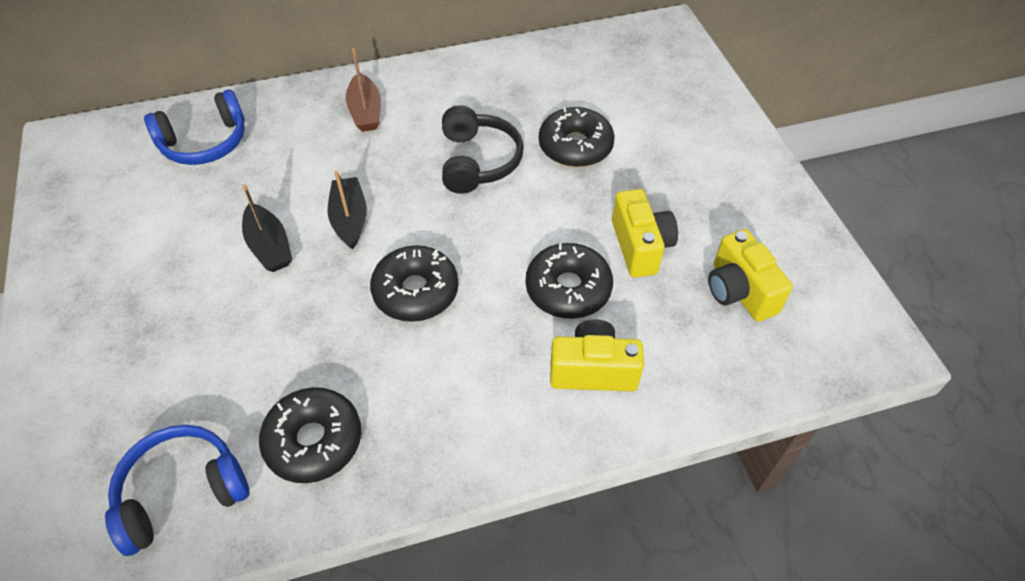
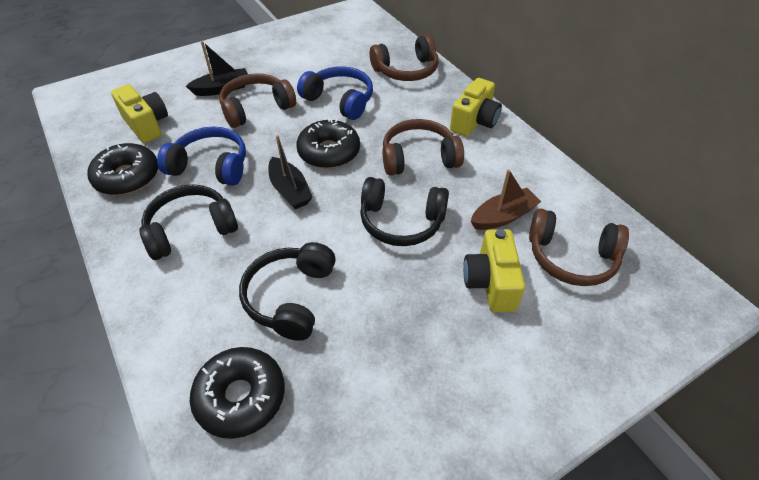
black donut: 4 -> 3
black headphones: 1 -> 3
brown headphones: 0 -> 4

